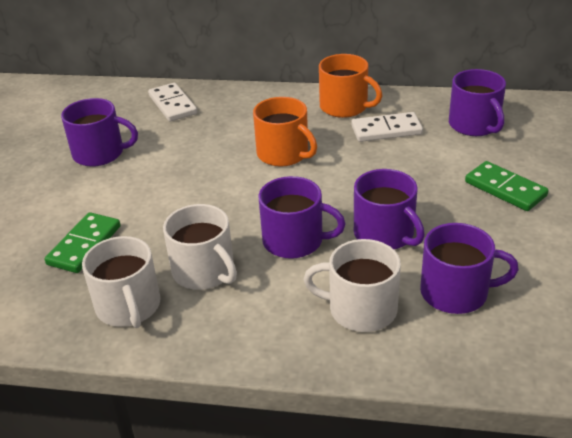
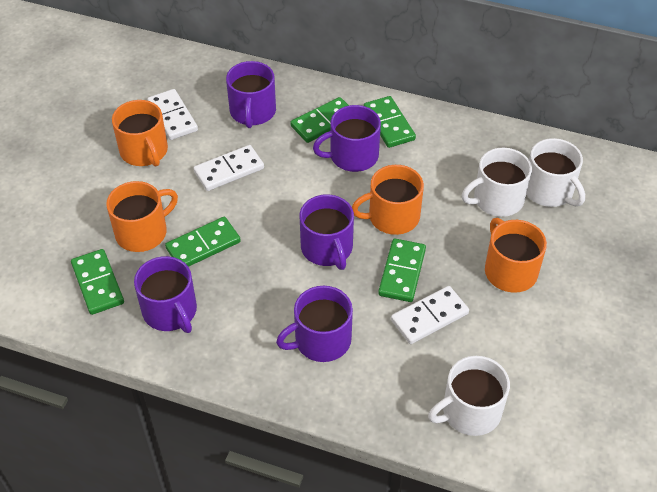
green domino: 2 -> 5
orange mug: 2 -> 4
white domino: 2 -> 3

